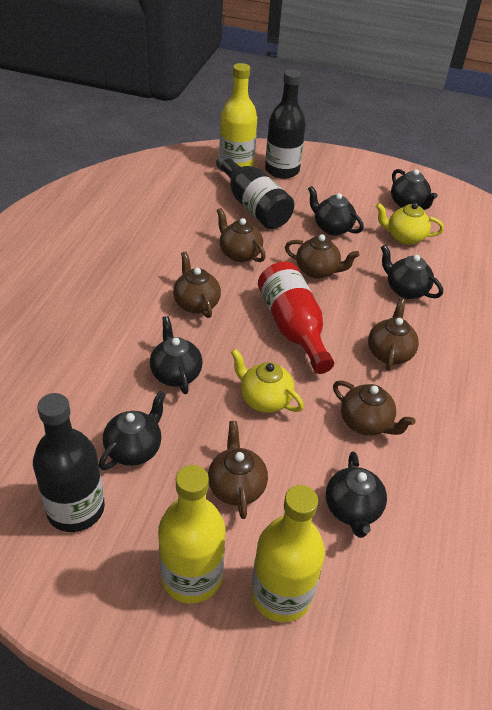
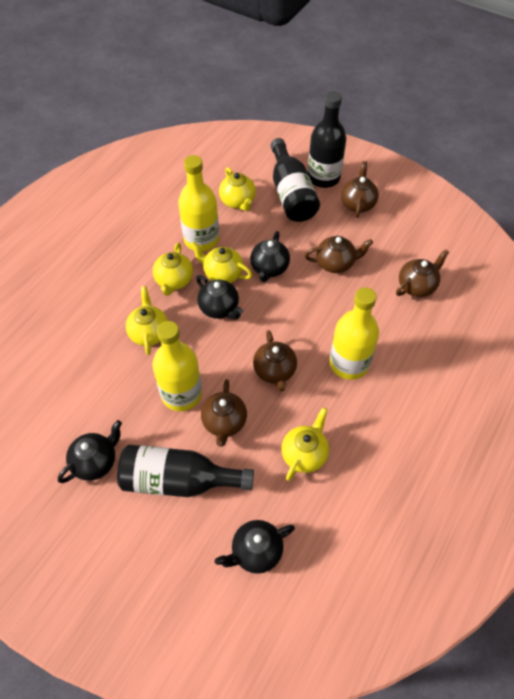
black teapot: 6 -> 4
brown teapot: 6 -> 5
red bottle: 1 -> 0
yellow teapot: 2 -> 5

